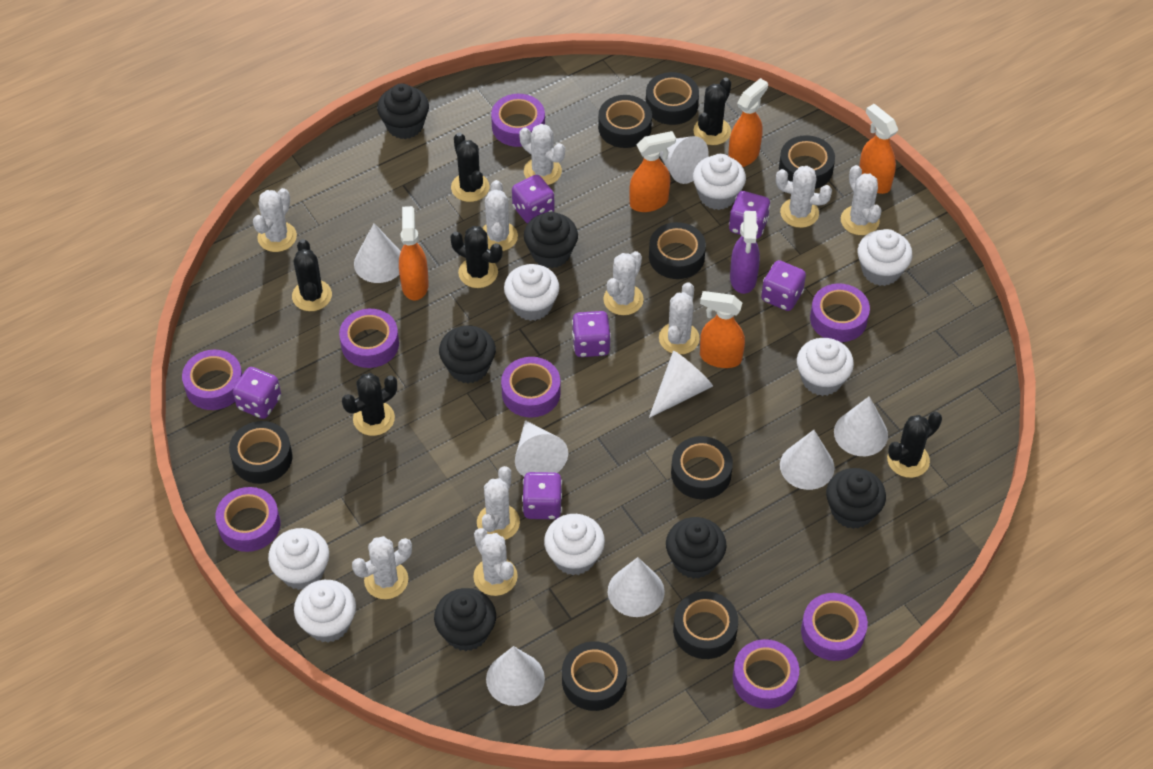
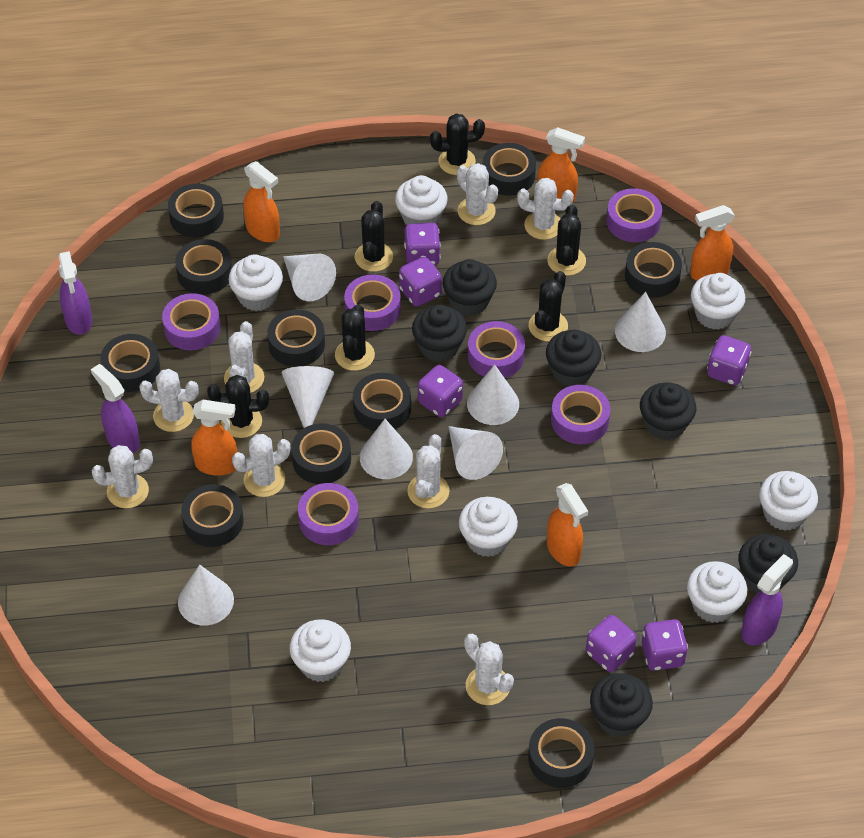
black tape: 8 -> 10
purple spray bottle: 1 -> 3
purple tape: 8 -> 6
white cactus: 10 -> 8
white cone: 8 -> 7

